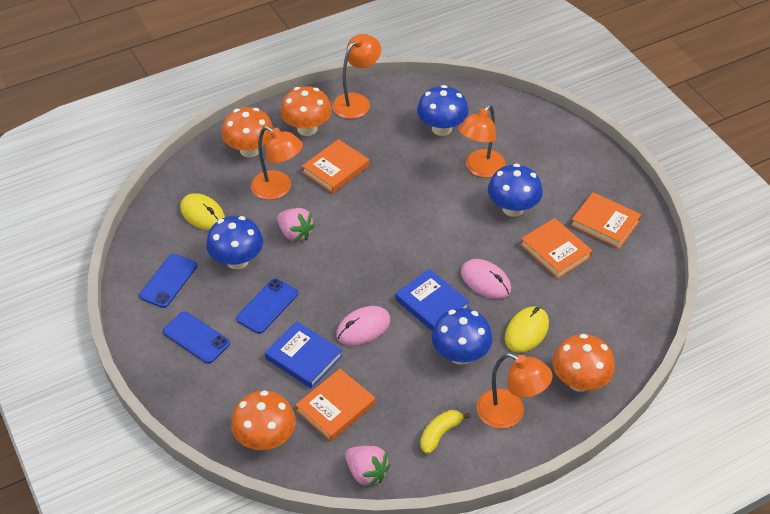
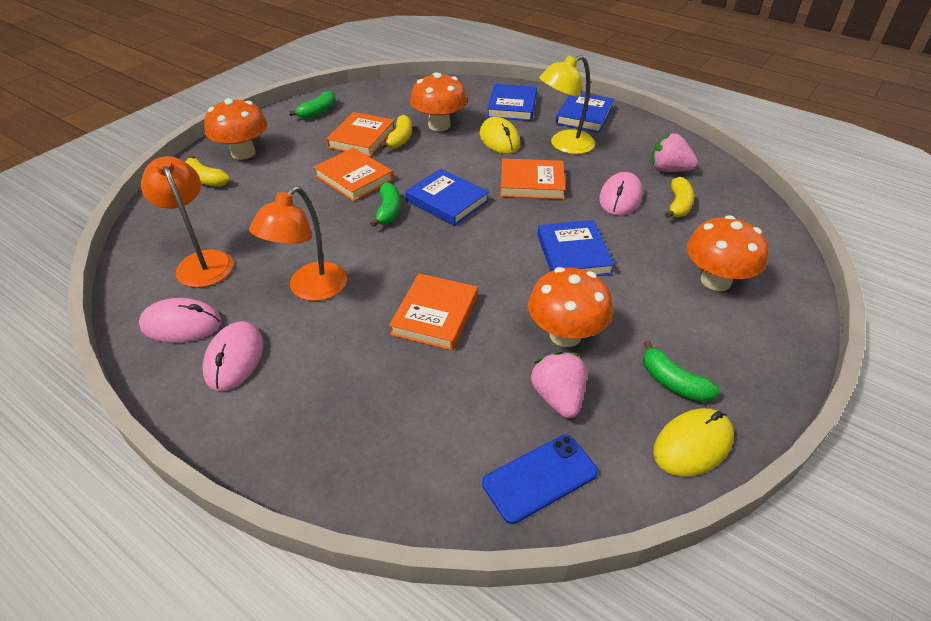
blue book: 2 -> 4
blue mushroom: 4 -> 0
blue phone: 3 -> 1
green banana: 0 -> 3
orange lamp: 4 -> 2
pink mouse: 2 -> 3
yellow banana: 1 -> 3
yellow lamp: 0 -> 1

